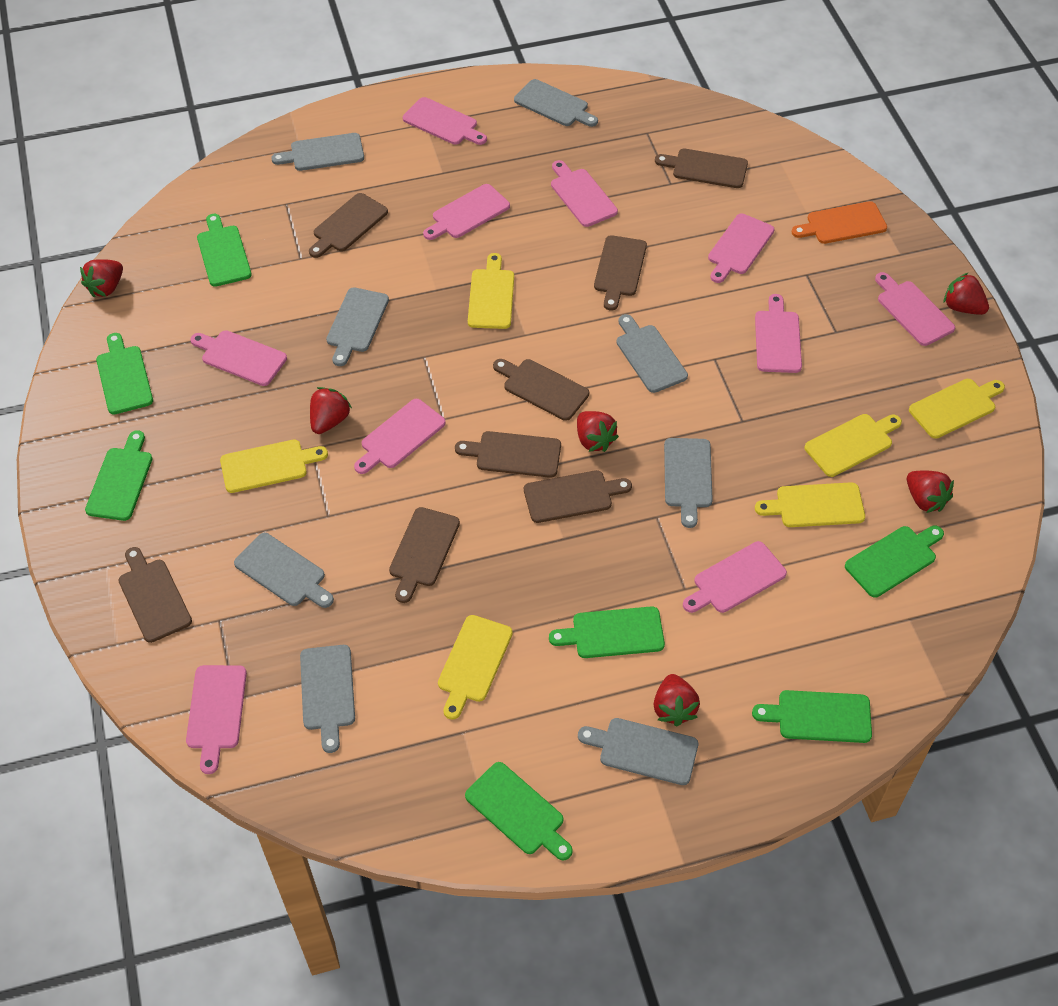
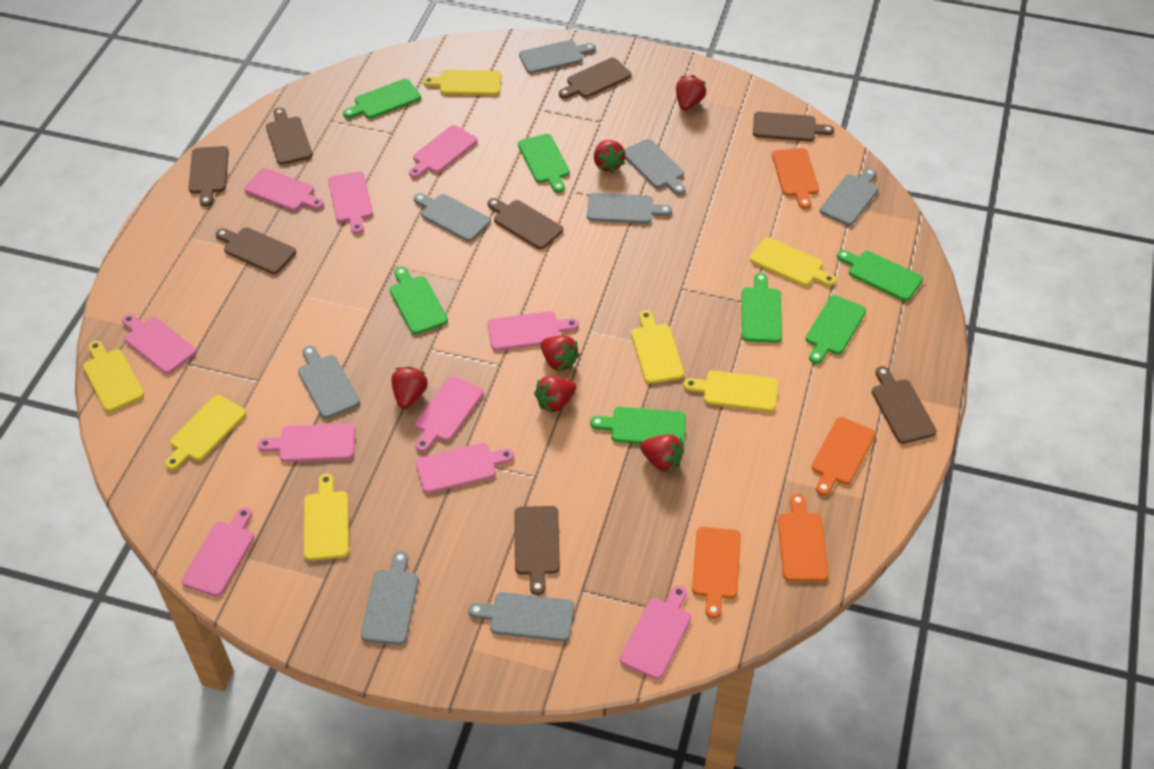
orange cutting board: 1 -> 4
yellow cutting board: 6 -> 7

